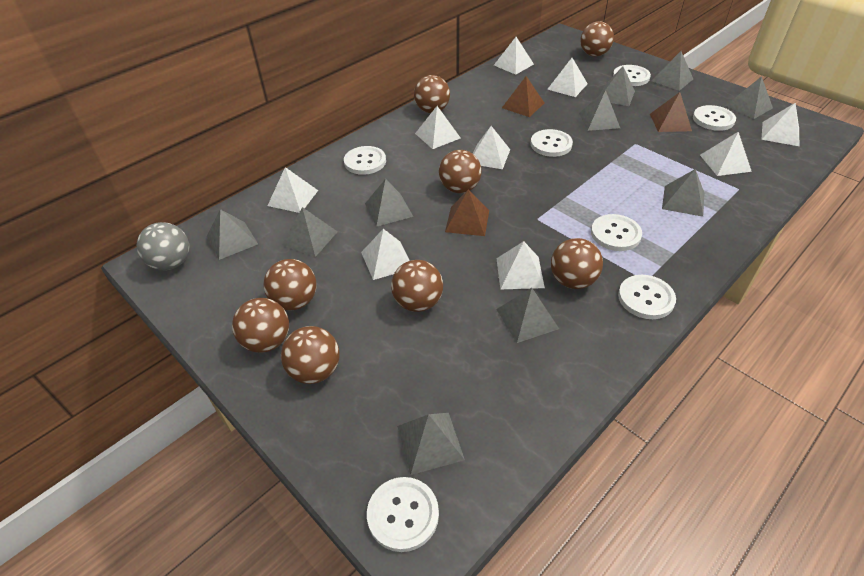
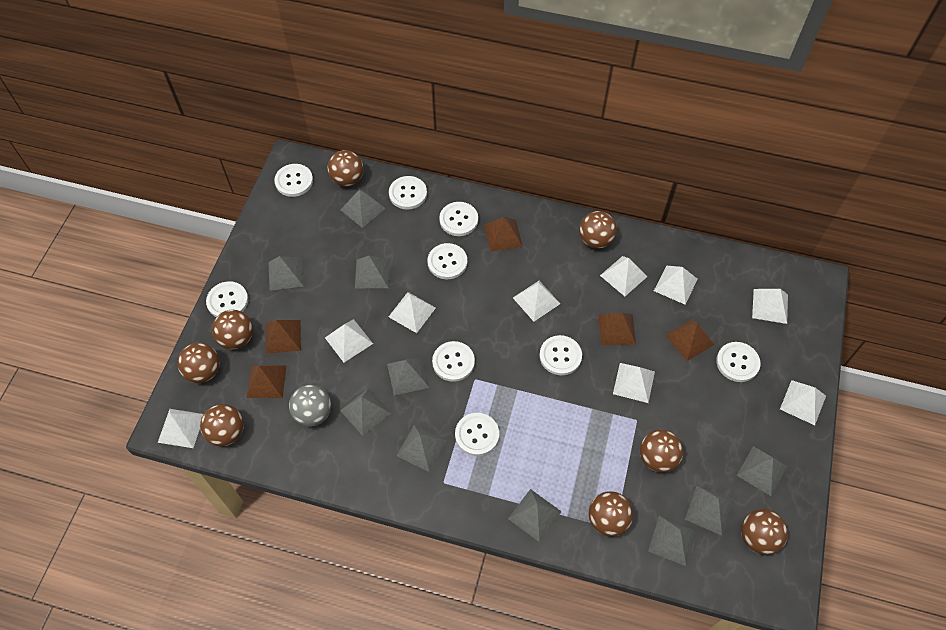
brown pyramid: 3 -> 5
white button: 7 -> 9

